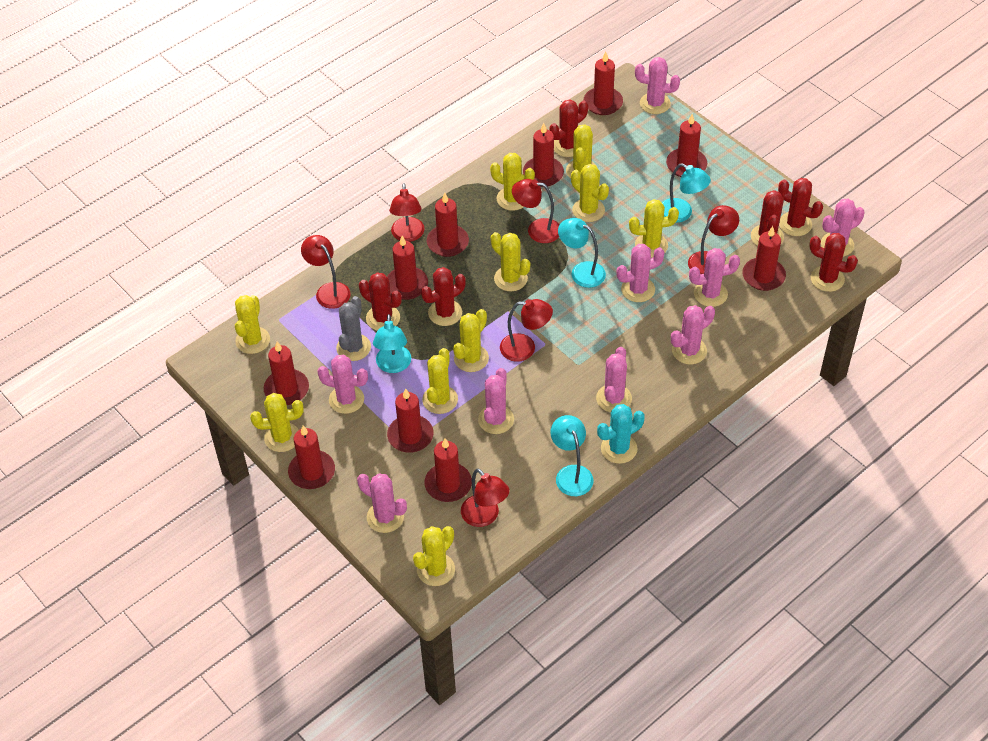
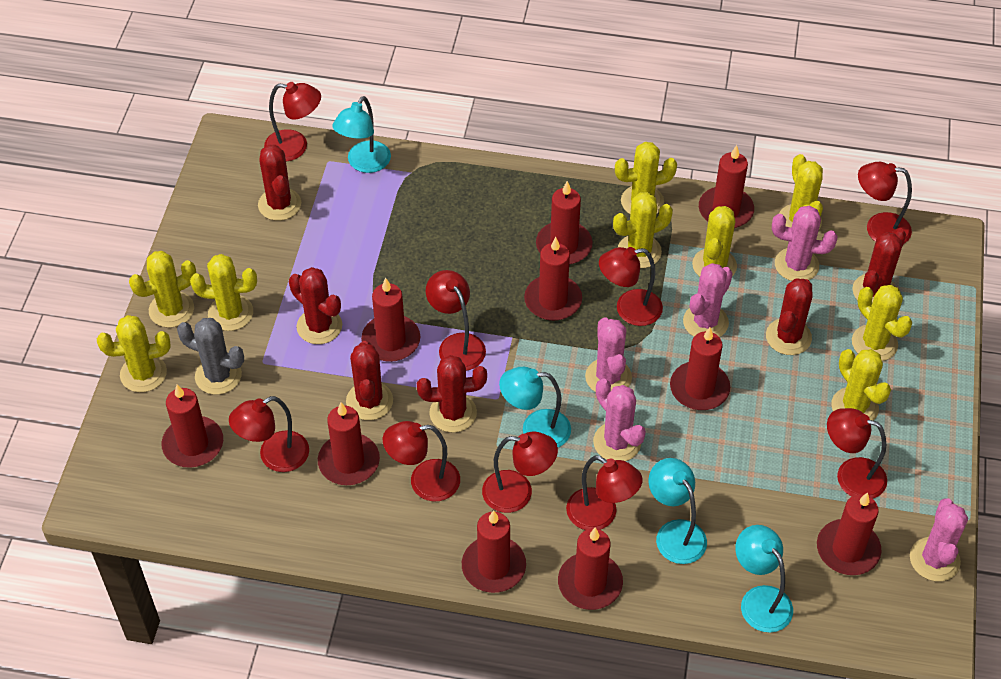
pink cactus: 9 -> 5
red lamp: 6 -> 9
turquoise cactus: 1 -> 0
yellow cactus: 10 -> 9

